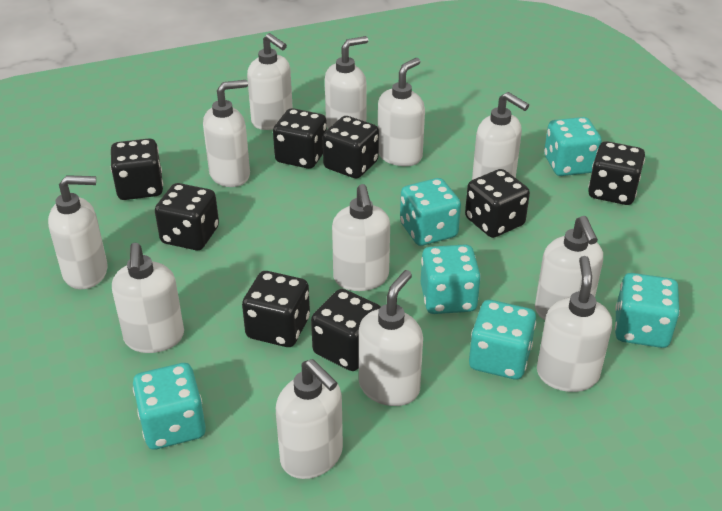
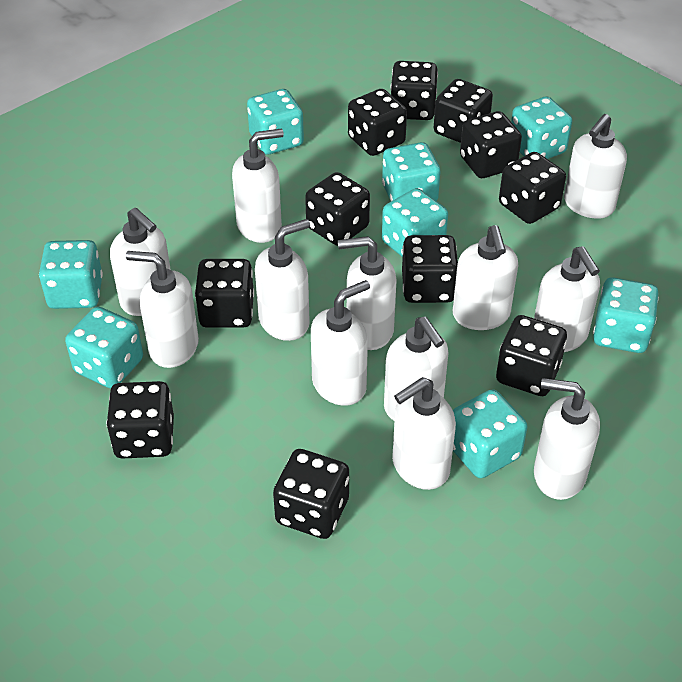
black dice: 8 -> 11
turquoise dice: 6 -> 8

